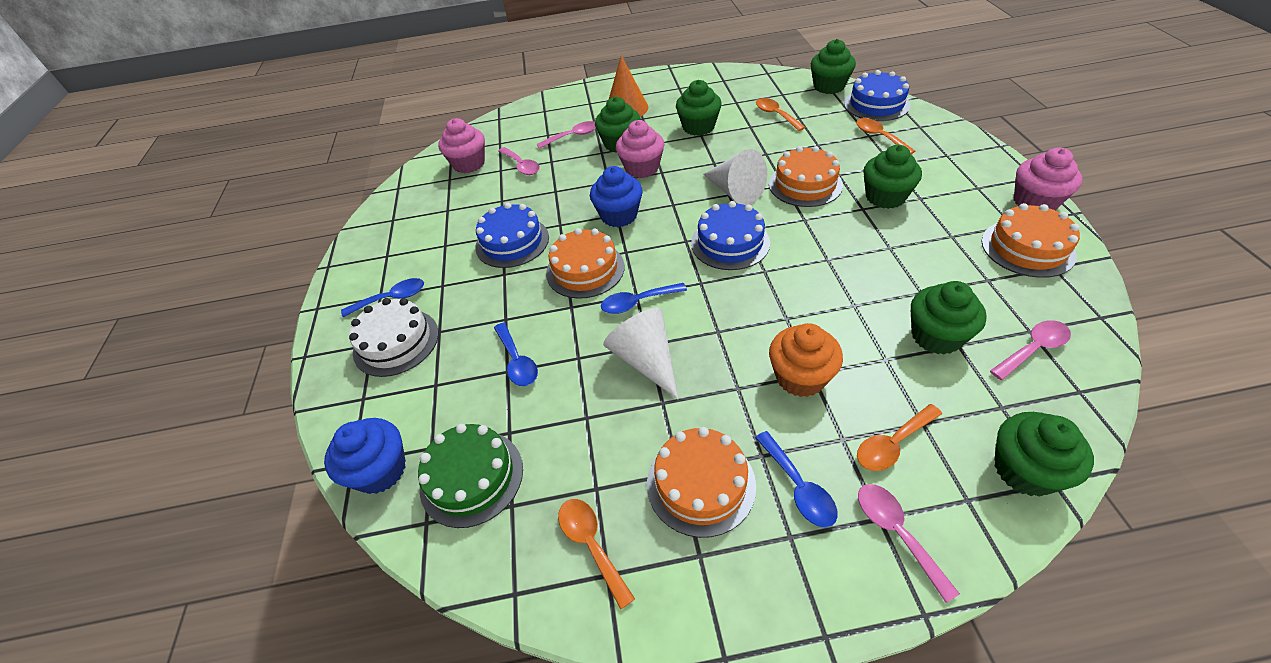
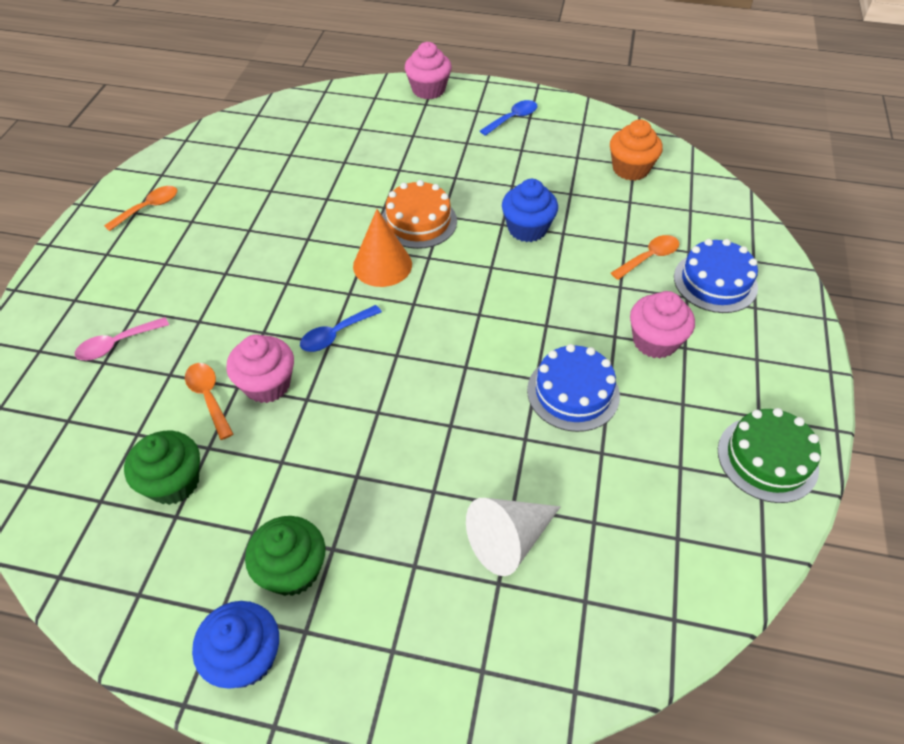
blue cake: 3 -> 2
blue spoon: 4 -> 2
green cupcake: 6 -> 2
orange cake: 4 -> 1
orange spoon: 4 -> 3
pink spoon: 4 -> 1
white cake: 1 -> 0
white cone: 2 -> 1

